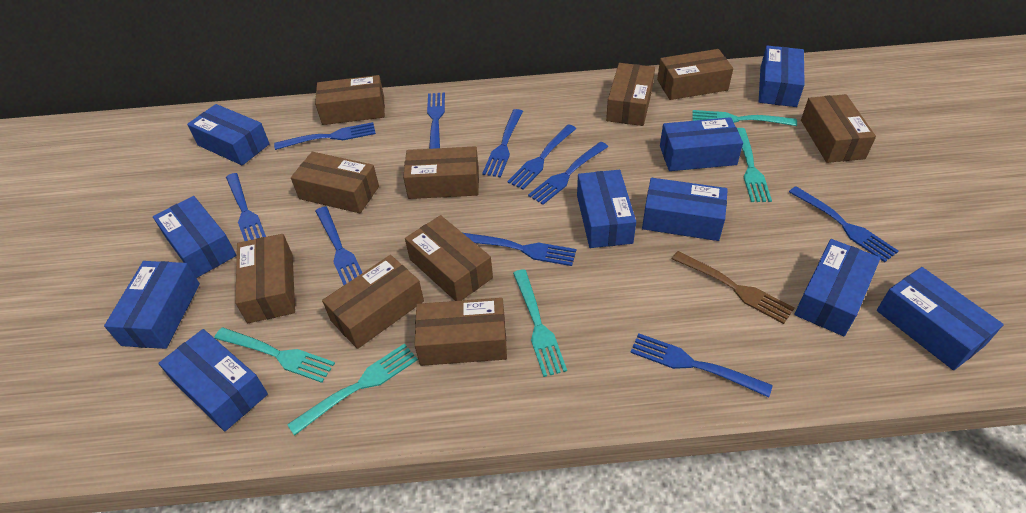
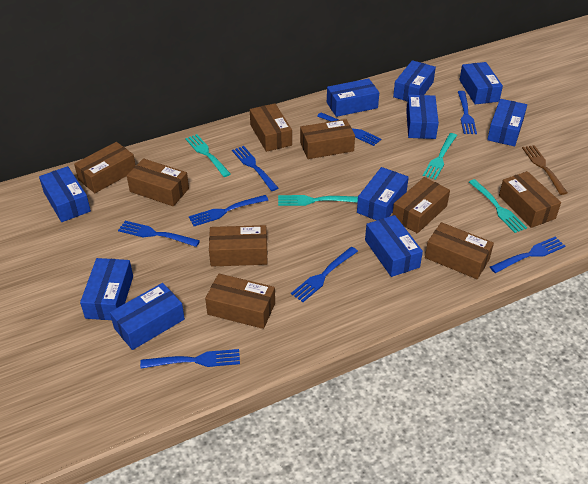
blue fork: 10 -> 8
brown box: 10 -> 9
turquoise fork: 5 -> 4

